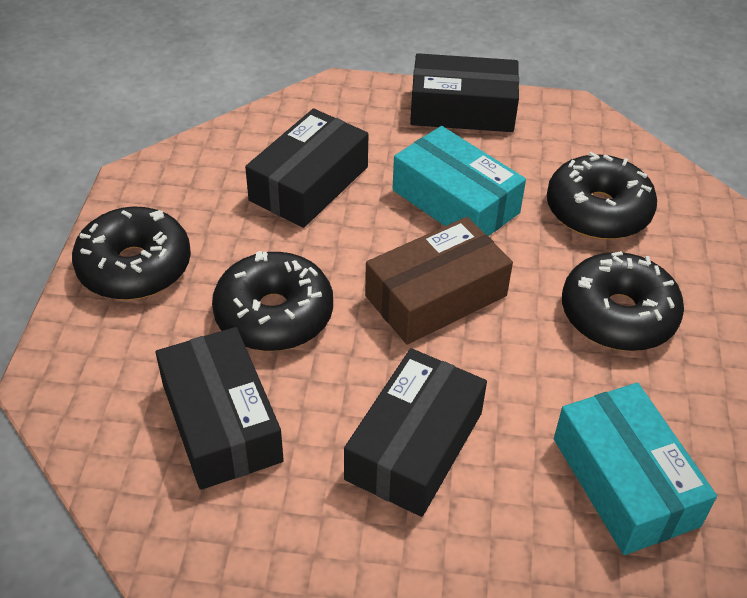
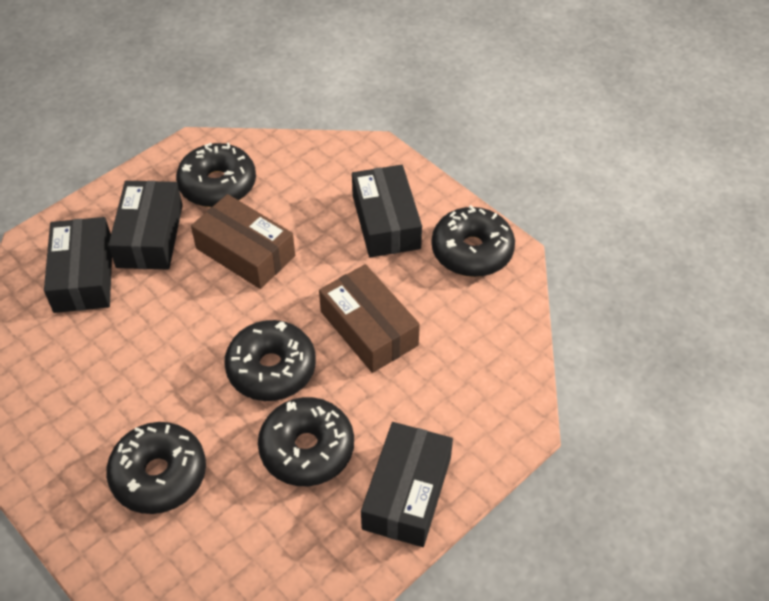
black donut: 4 -> 5
brown box: 1 -> 2
turquoise box: 2 -> 0

